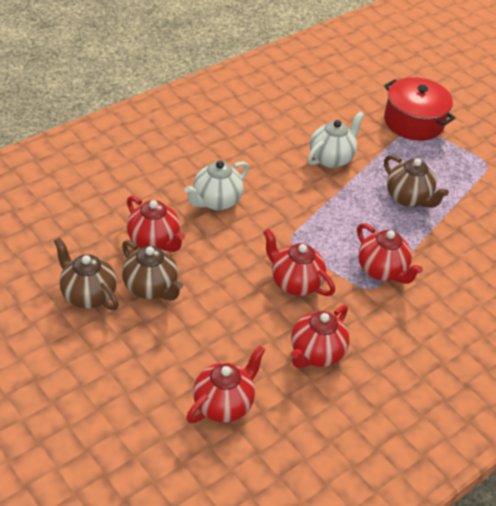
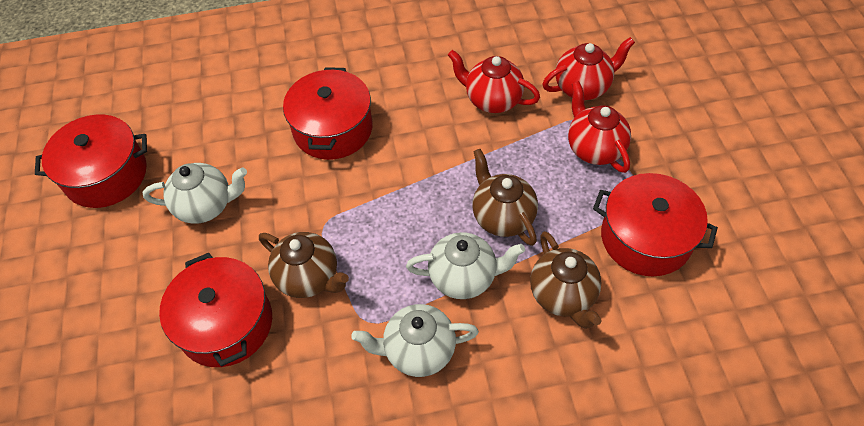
red pot: 1 -> 4
red teapot: 5 -> 3
white teapot: 2 -> 3

